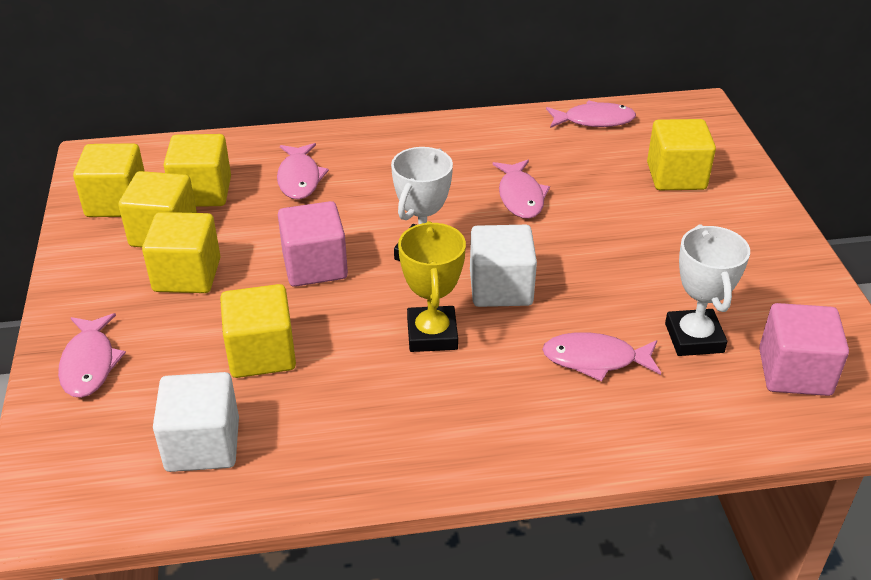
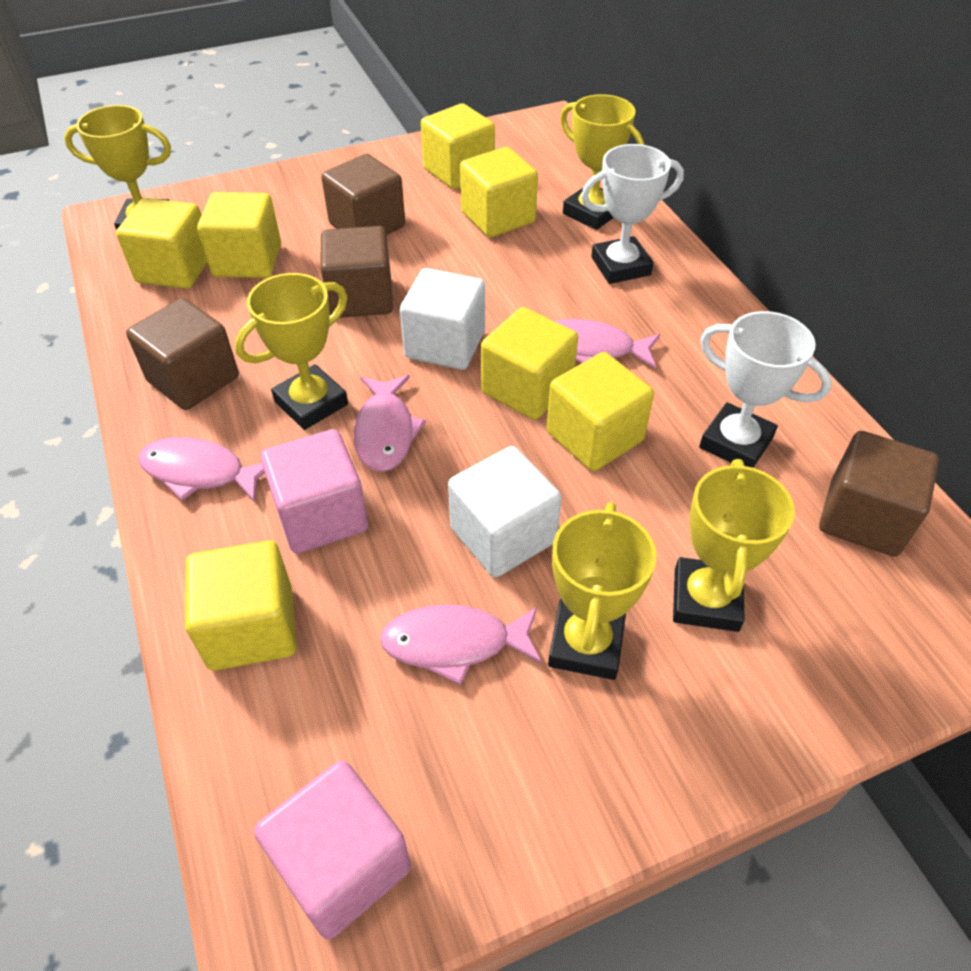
brown cube: 0 -> 4
pink fish: 5 -> 4
yellow cube: 6 -> 7
yellow trophy: 1 -> 5

